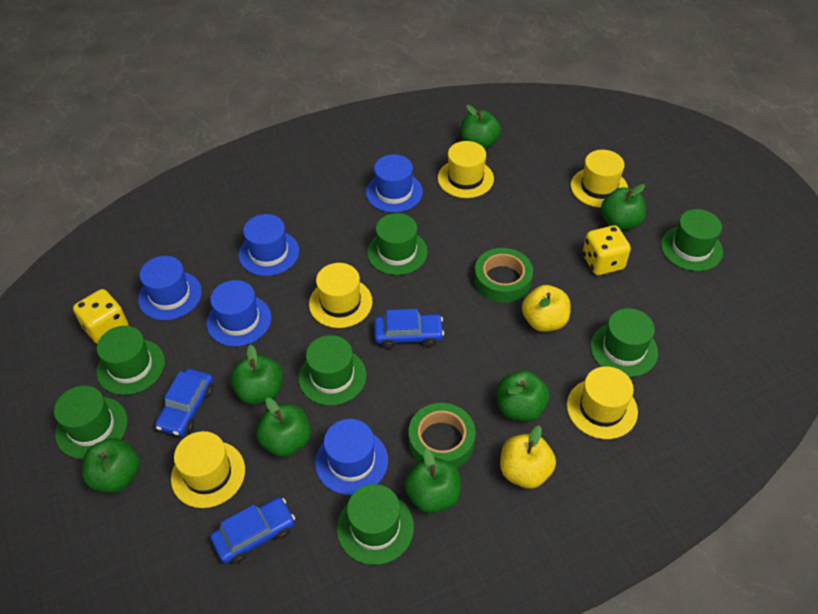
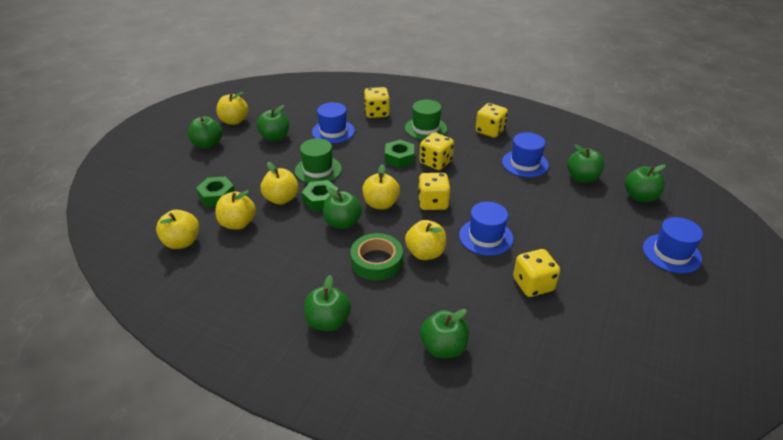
blue car: 3 -> 0
blue hat: 5 -> 4
green hat: 7 -> 2
green nut: 0 -> 3
green tape: 2 -> 1
yellow apple: 2 -> 6
yellow dice: 2 -> 5
yellow hat: 5 -> 0

